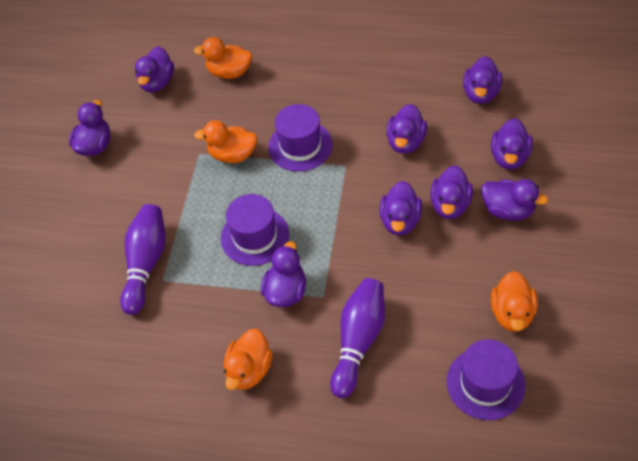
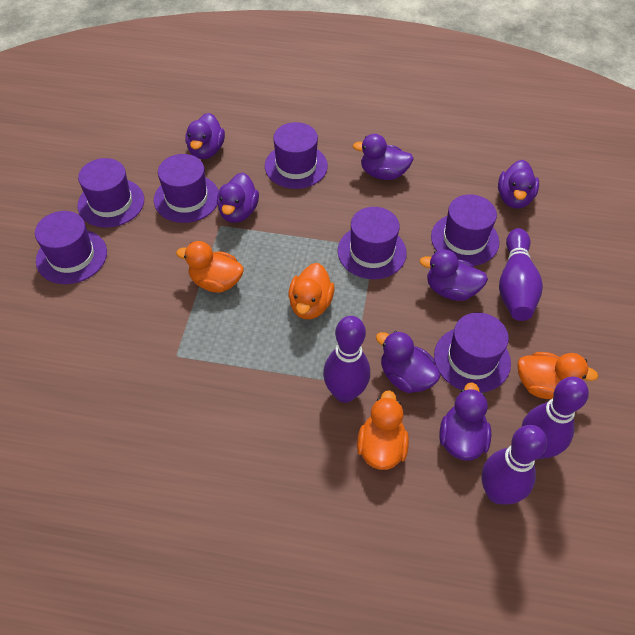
purple bowling pin: 2 -> 4
purple duck: 9 -> 7
purple hat: 3 -> 7

